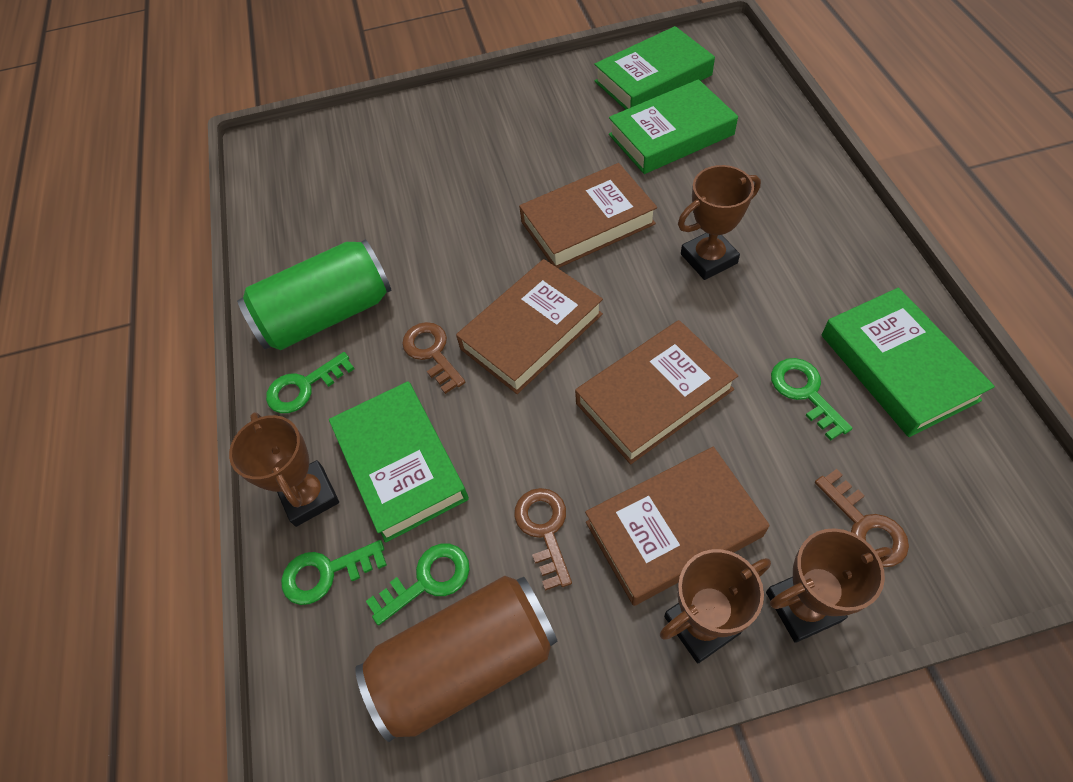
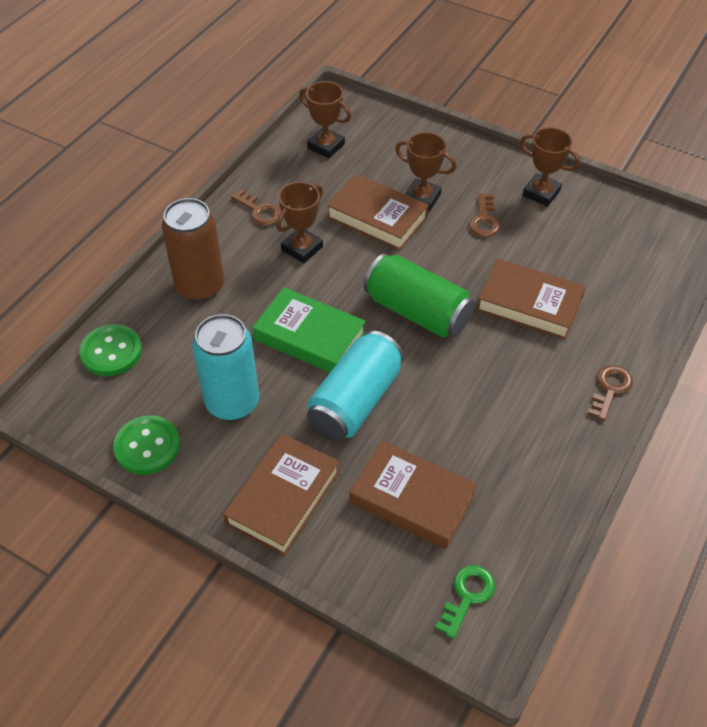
green book: 4 -> 1
green button: 0 -> 2
green key: 4 -> 1
turquoise can: 0 -> 2

